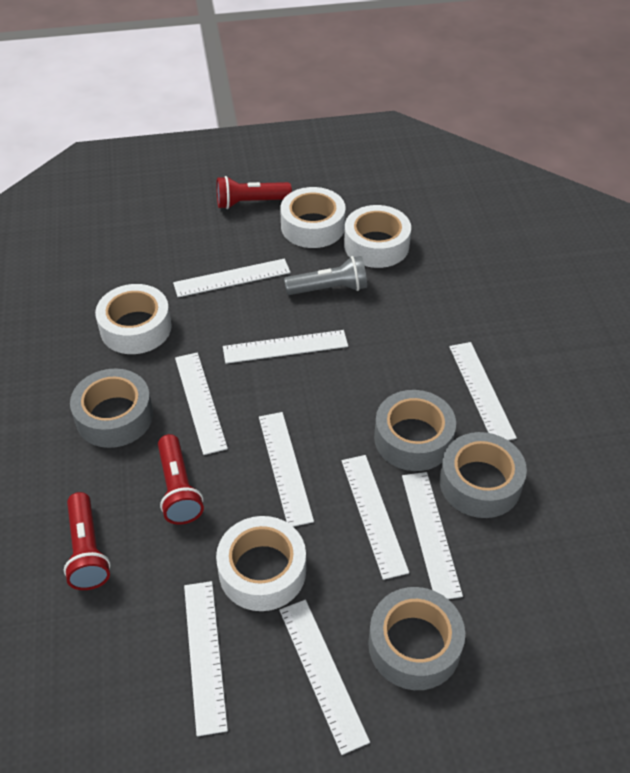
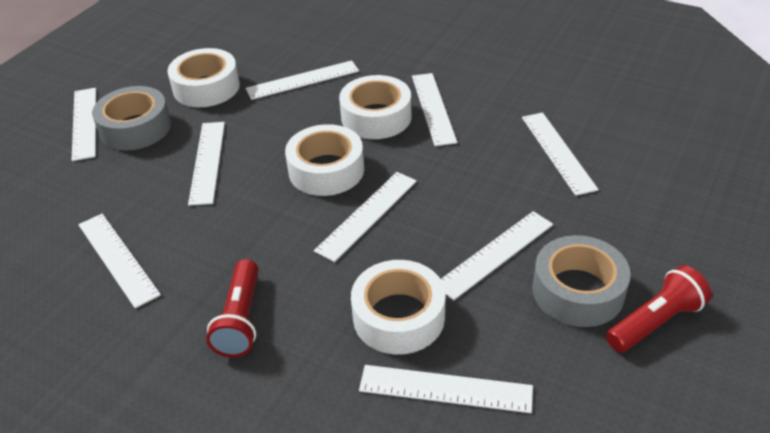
grey flashlight: 1 -> 0
grey tape: 4 -> 2
red flashlight: 3 -> 2

